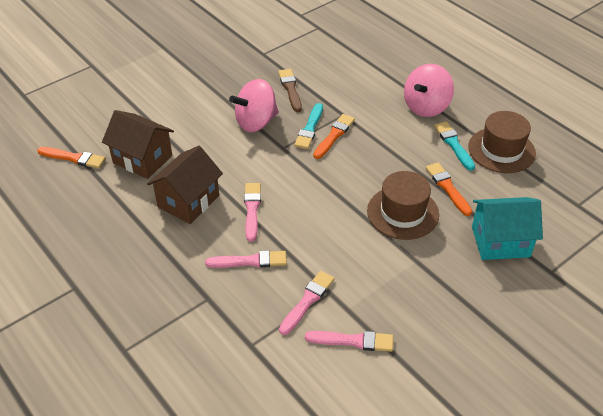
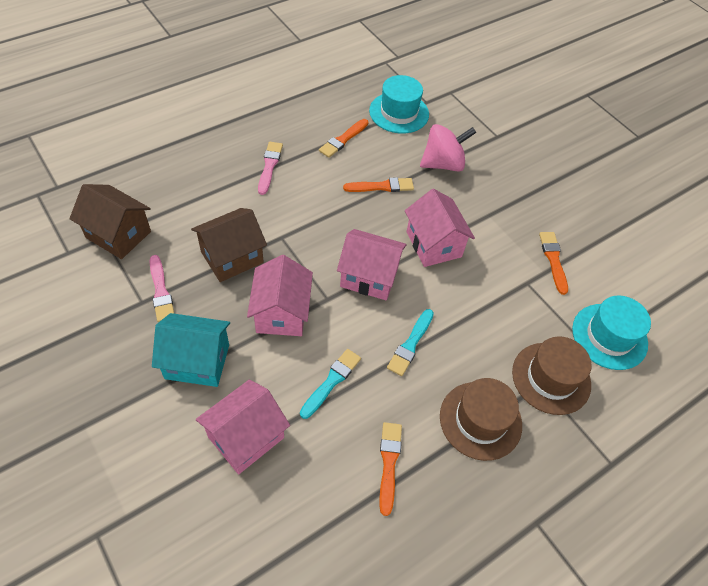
brown brush: 1 -> 0
orange brush: 3 -> 4
pink brush: 4 -> 2
pink house: 0 -> 4
pink spinning top: 2 -> 1
turquoise hat: 0 -> 2

